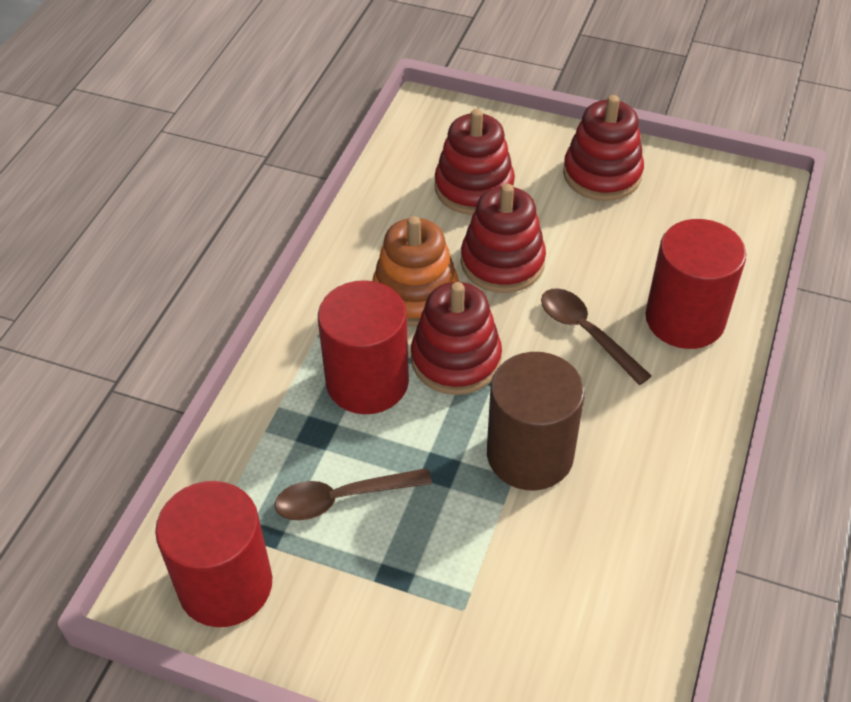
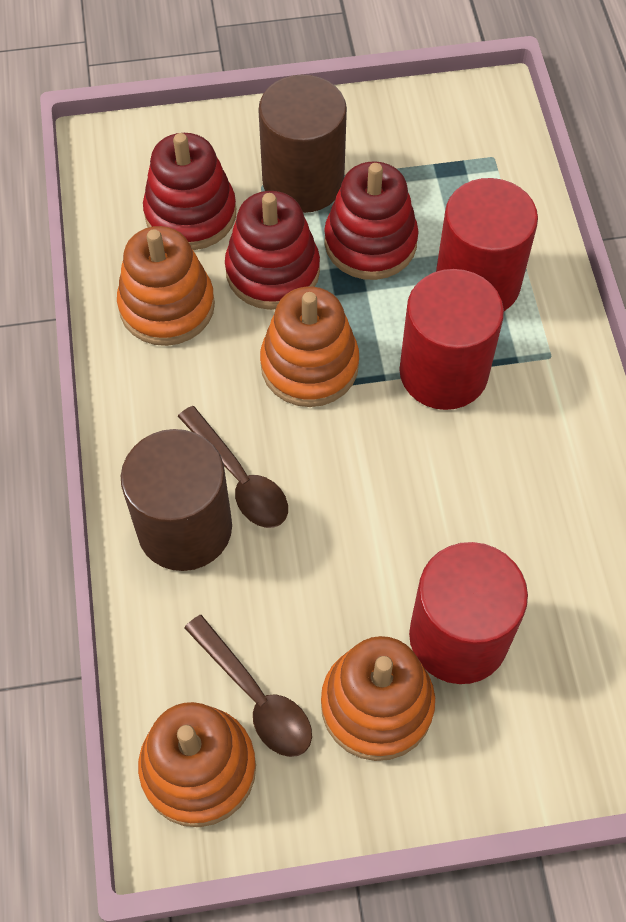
brown cylinder: 1 -> 2
orange stacking toy: 1 -> 4
red stacking toy: 4 -> 3

